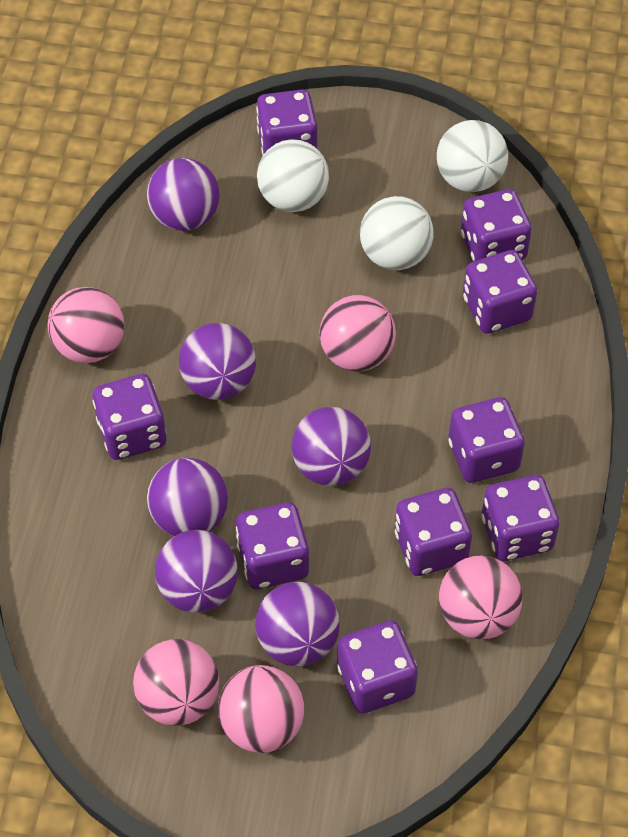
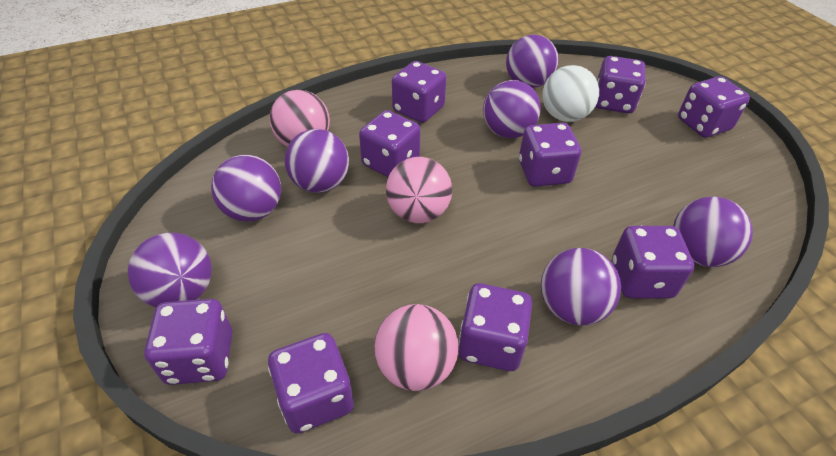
pink ball: 5 -> 3
purple ball: 6 -> 7
white ball: 3 -> 1

